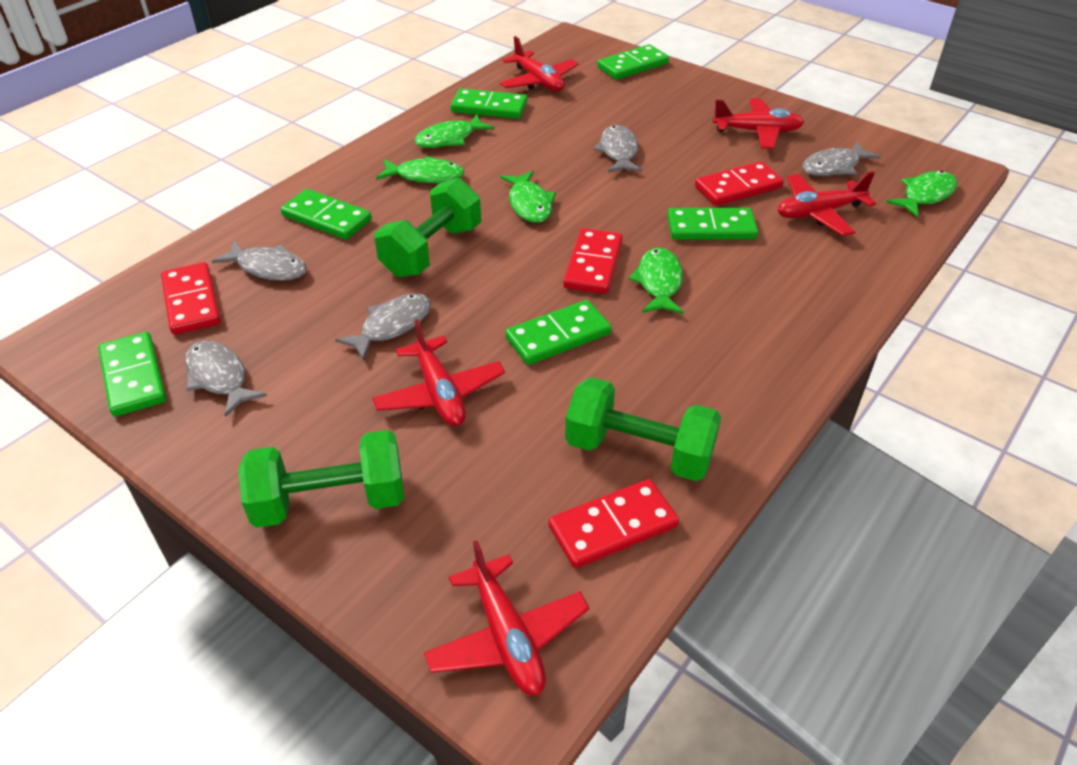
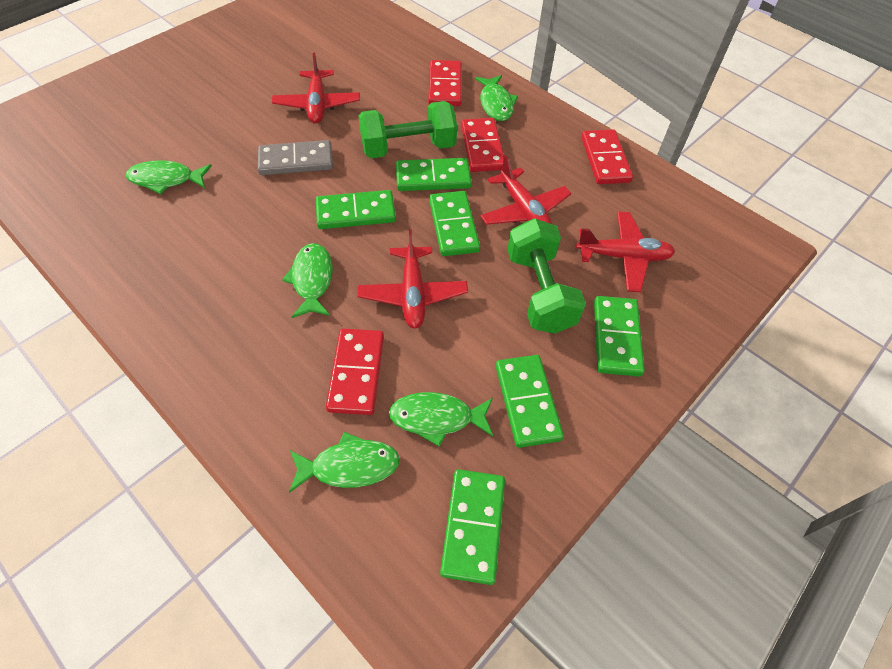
green dumbbell: 3 -> 2
grey domino: 0 -> 1
grey fish: 5 -> 0
red plane: 5 -> 4

